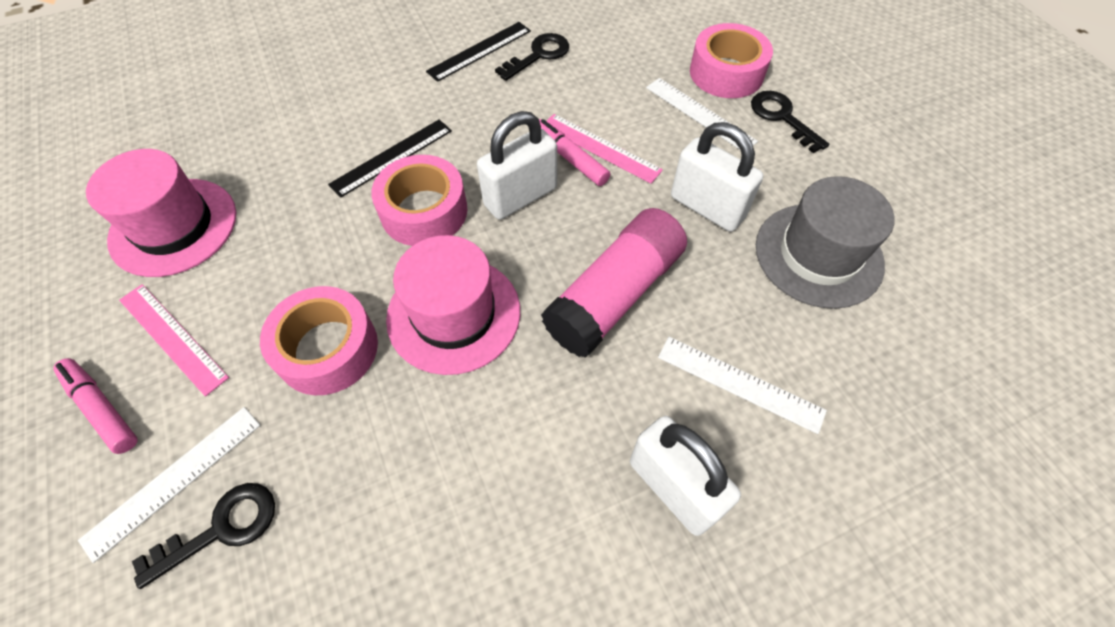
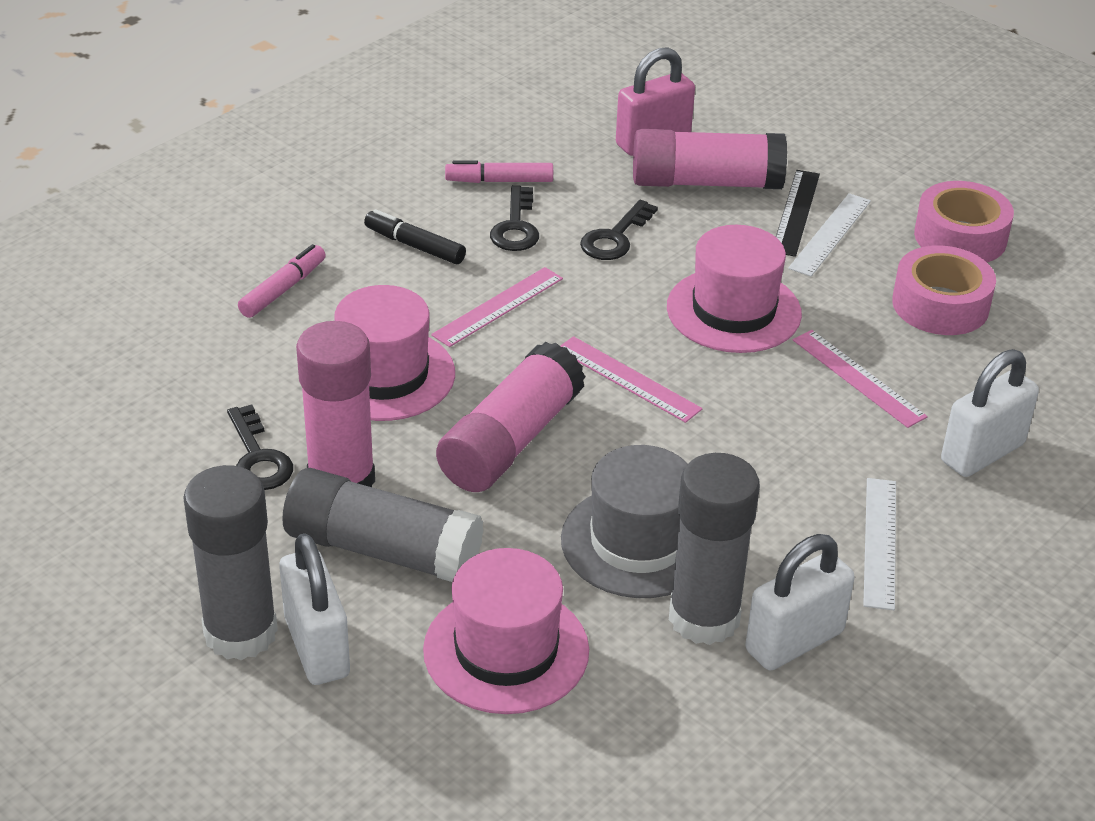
black marker: 0 -> 1
black ruler: 2 -> 1
grey glue stick: 0 -> 3
pink glue stick: 1 -> 3
pink hat: 2 -> 3
pink padlock: 0 -> 1
pink ruler: 2 -> 3
pink tape: 3 -> 2
white ruler: 3 -> 2

